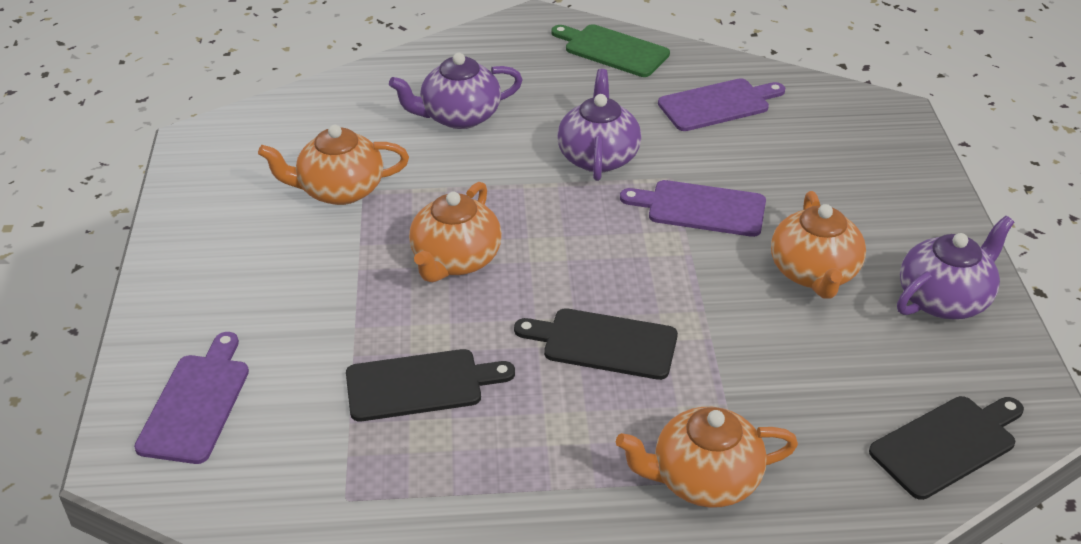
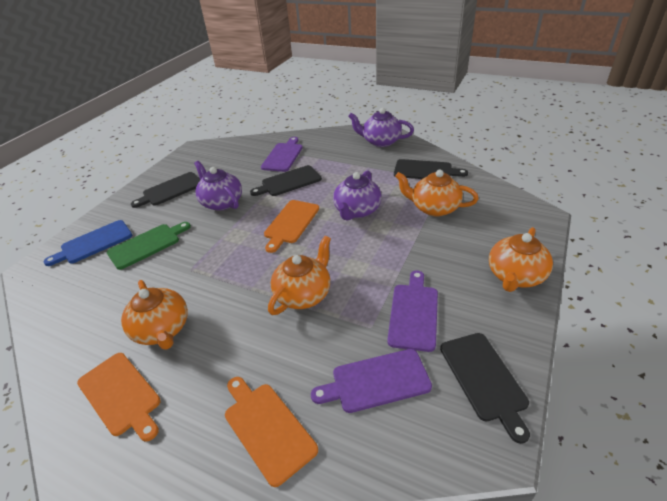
black cutting board: 3 -> 4
blue cutting board: 0 -> 1
orange cutting board: 0 -> 3

